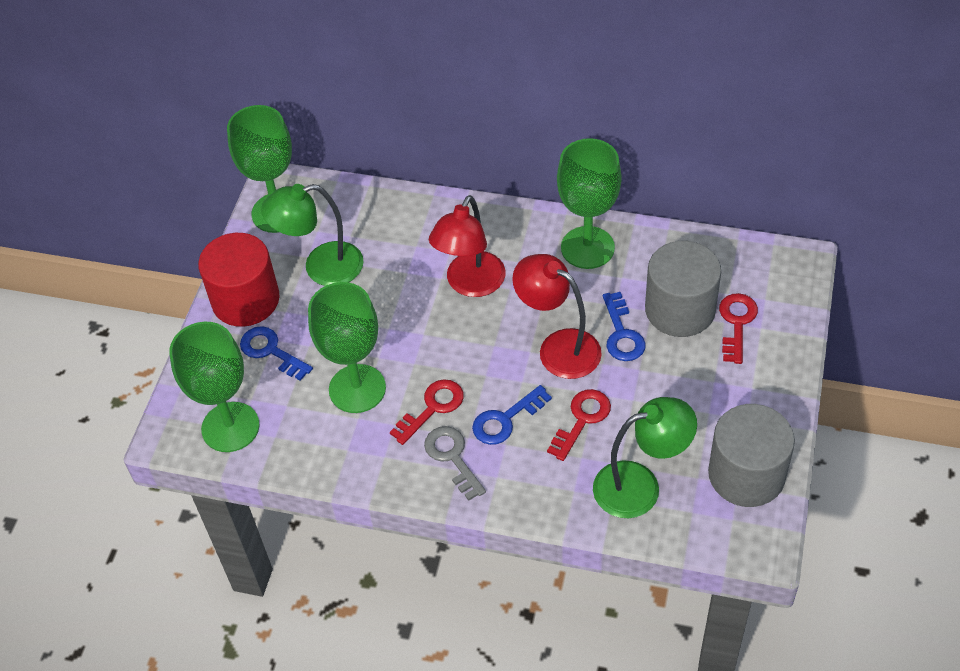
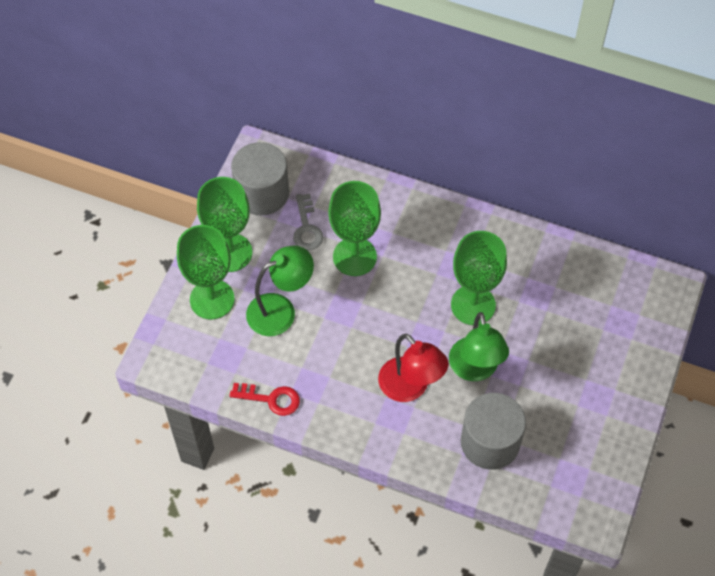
blue key: 3 -> 0
red cylinder: 1 -> 0
red key: 3 -> 1
red lamp: 2 -> 1

